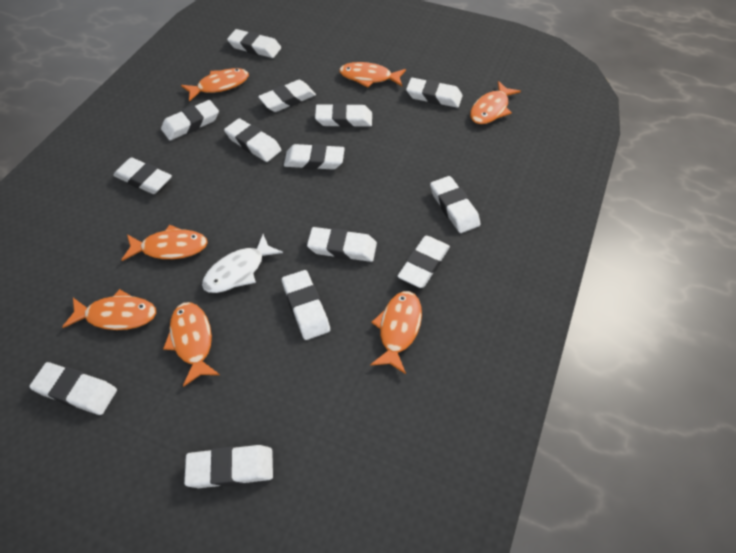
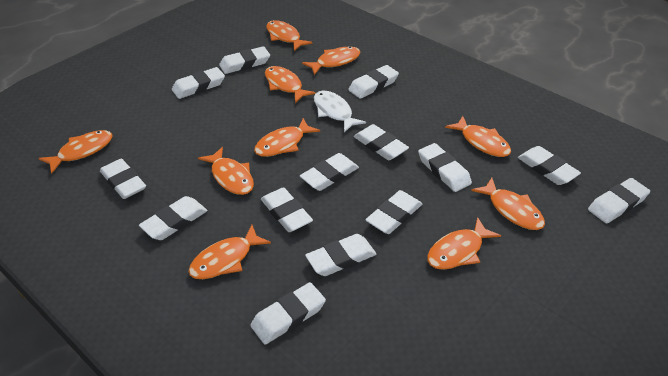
orange fish: 7 -> 10

